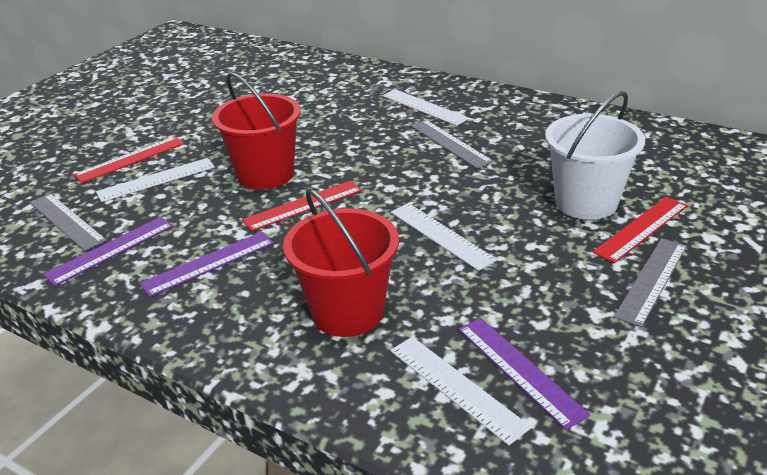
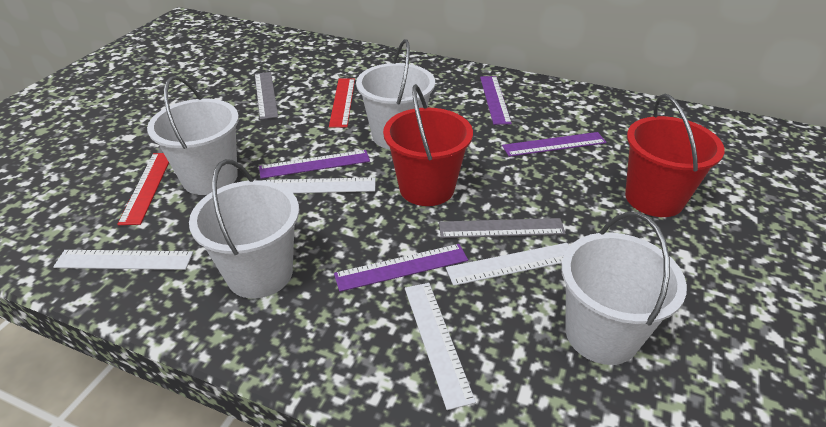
grey ruler: 3 -> 2
purple ruler: 3 -> 4
red ruler: 3 -> 2
white bucket: 1 -> 4

